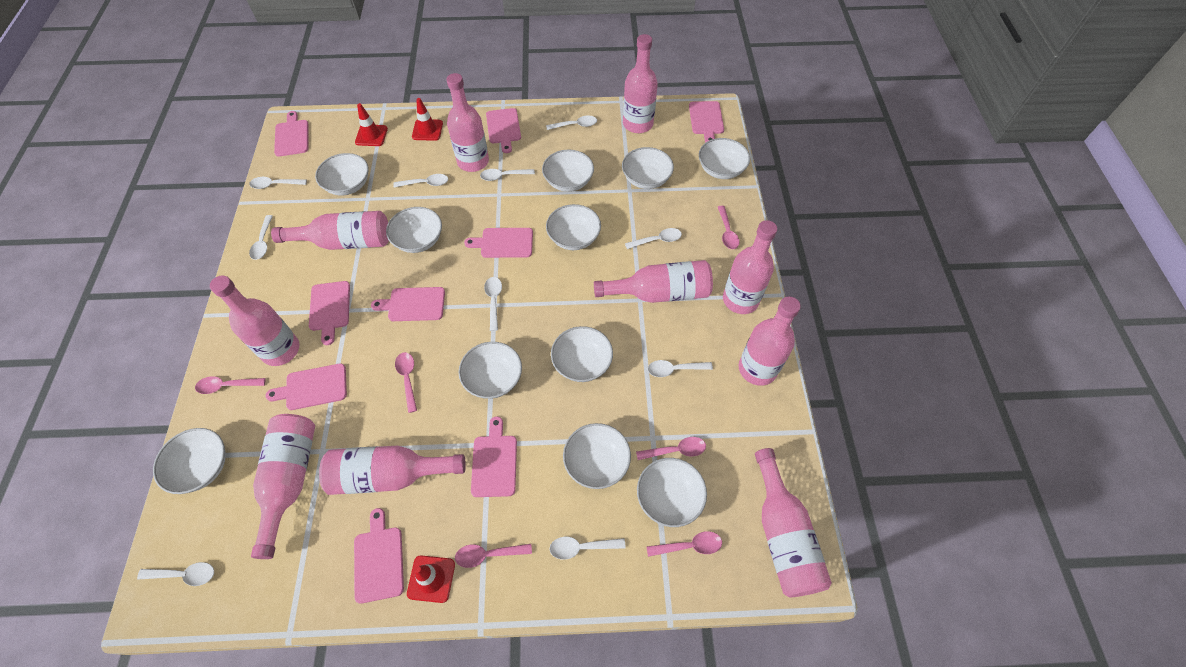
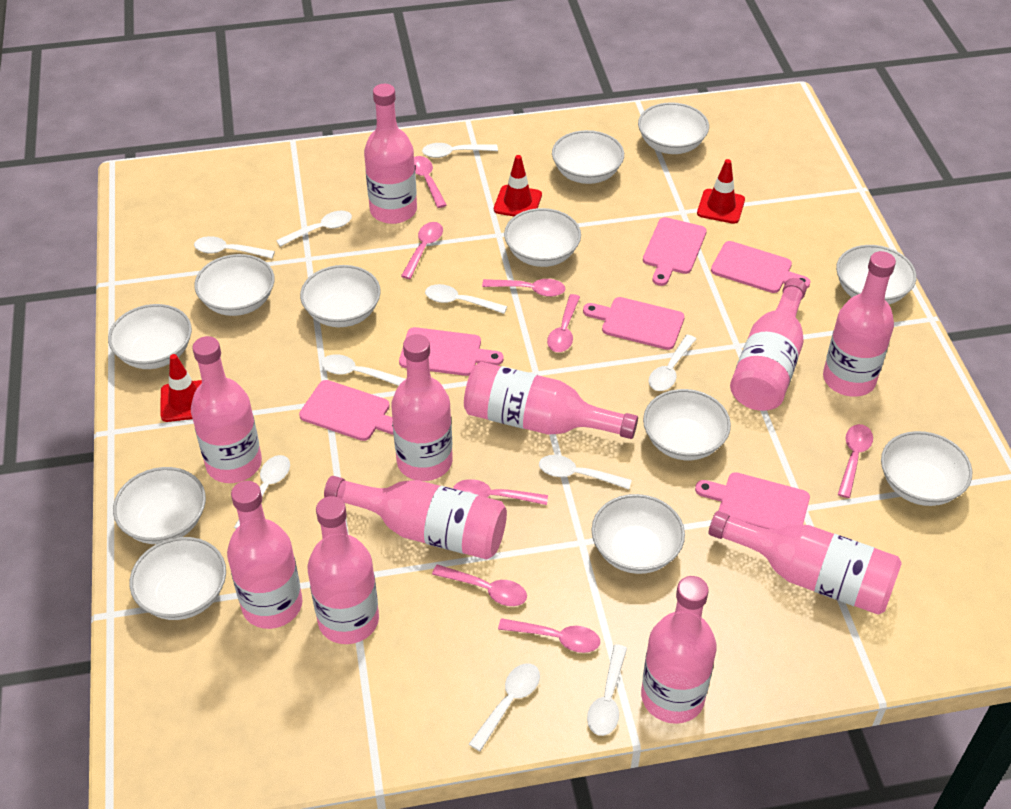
pink bottle: 10 -> 11
pink cutting board: 9 -> 6
pink spoon: 6 -> 8
white bowl: 11 -> 12

